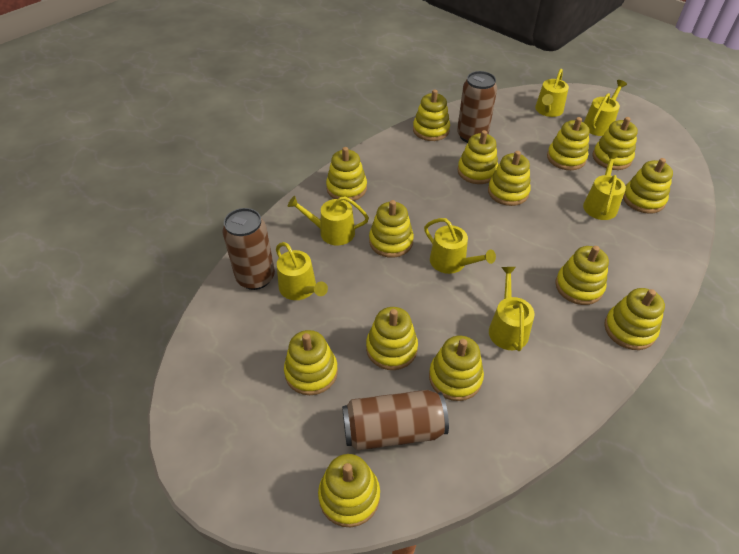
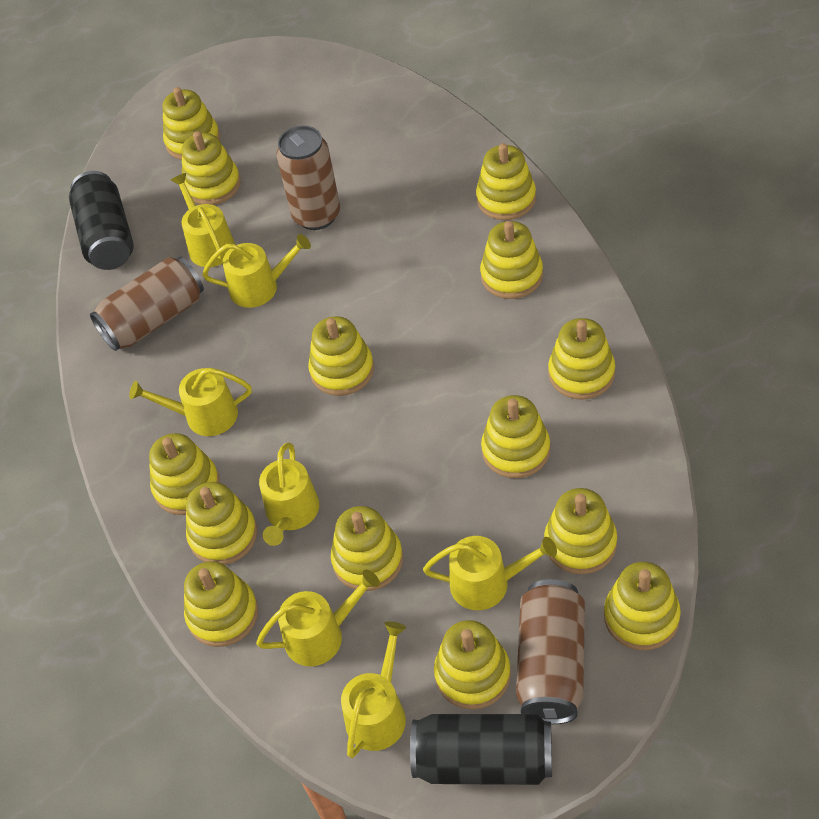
black can: 0 -> 2

